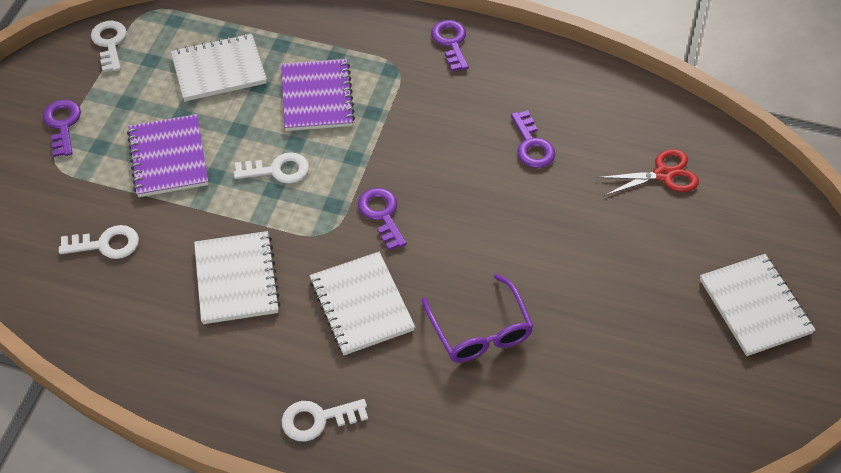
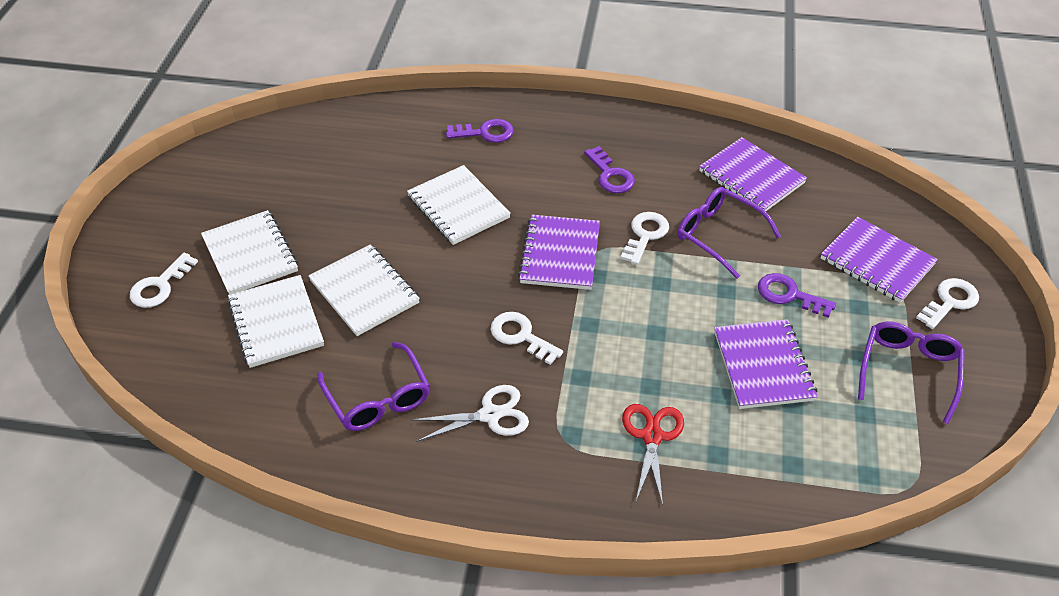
purple glasses: 1 -> 3
purple key: 4 -> 3
purple notebook: 2 -> 4
white scissors: 0 -> 1

